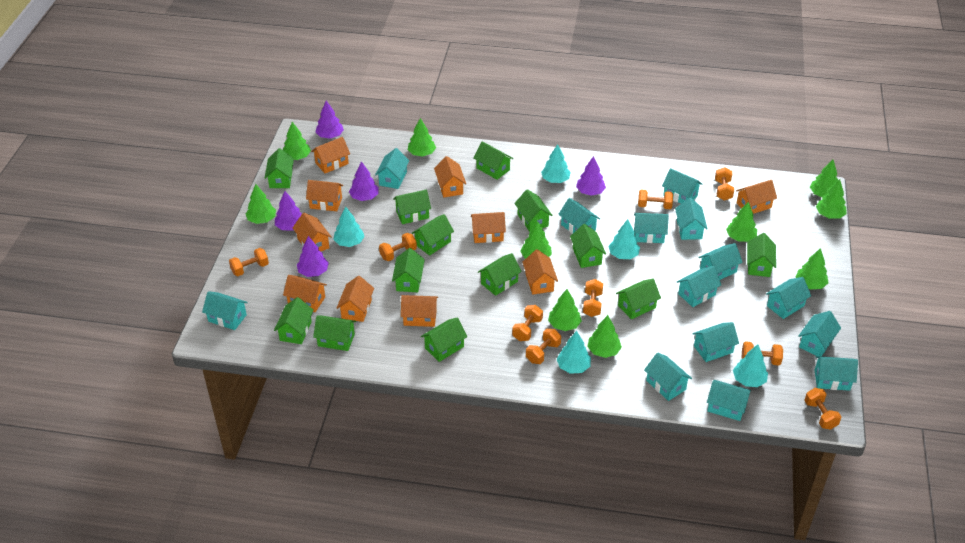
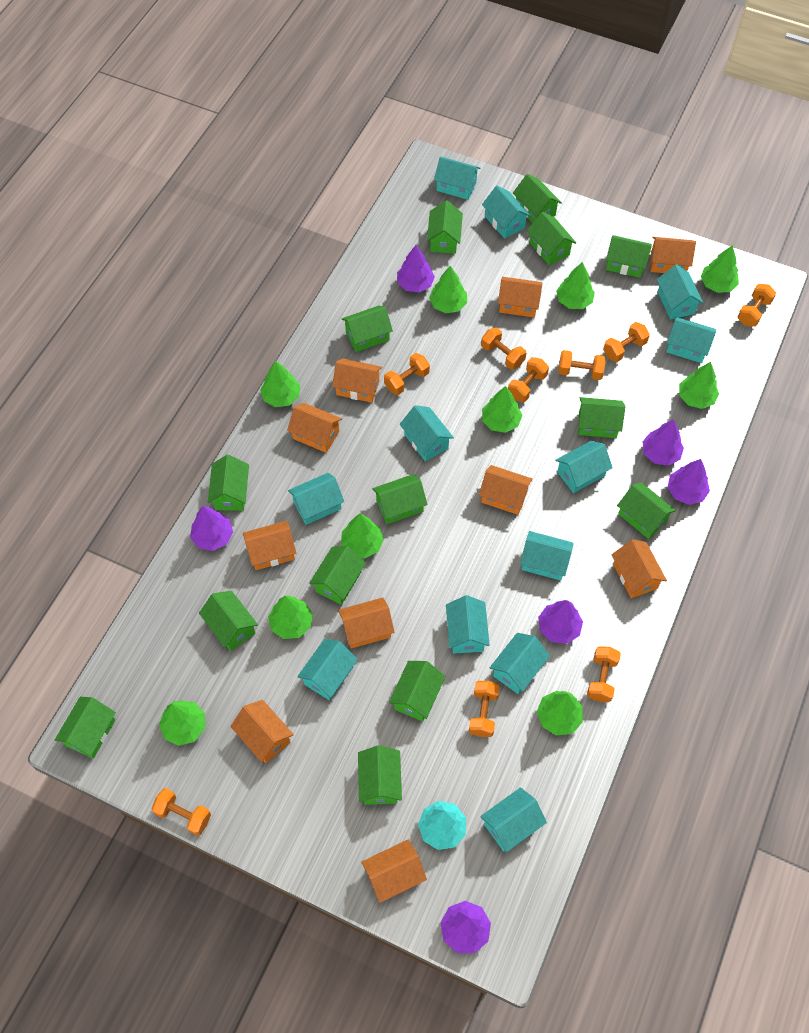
green house: 13 -> 14
purple tree: 5 -> 6
turquoise house: 14 -> 12
turquoise tree: 5 -> 1

